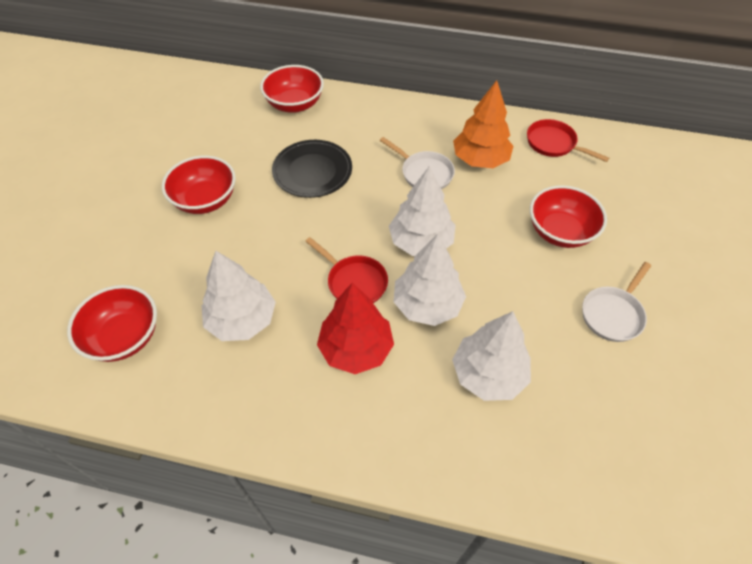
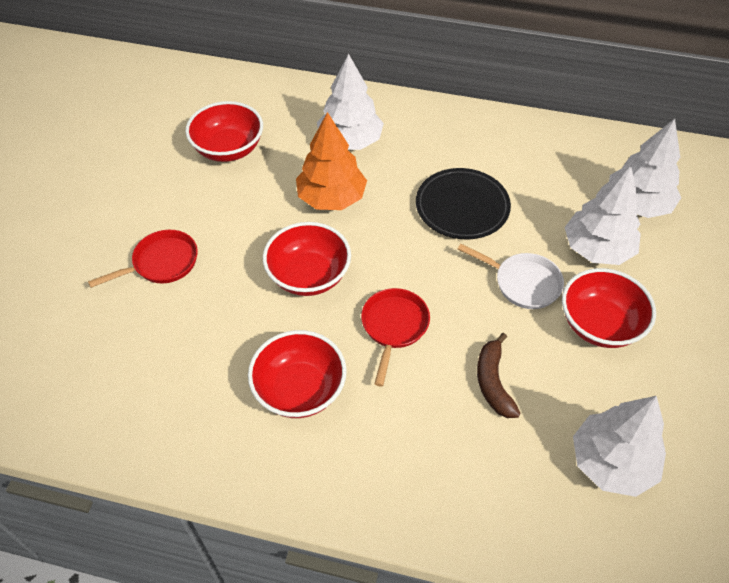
brown banana: 0 -> 1
red tree: 1 -> 0
white pan: 2 -> 1

